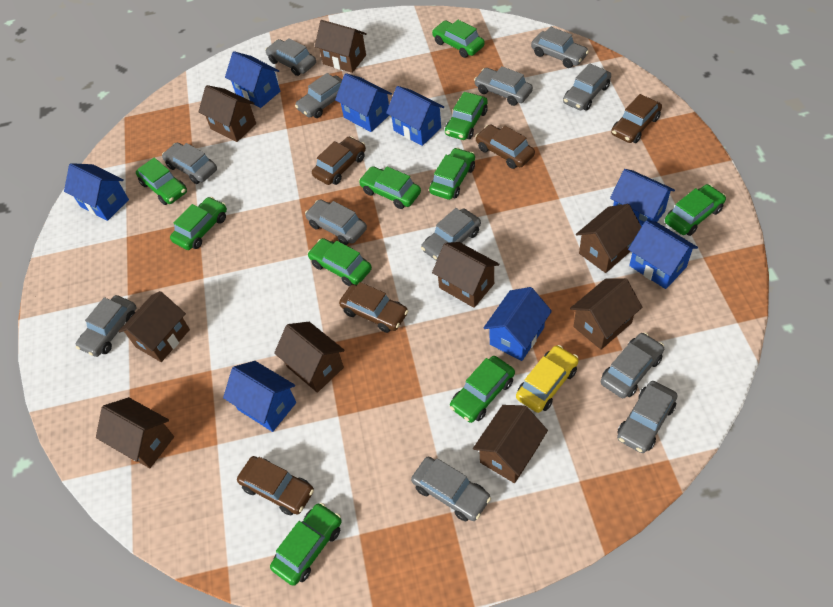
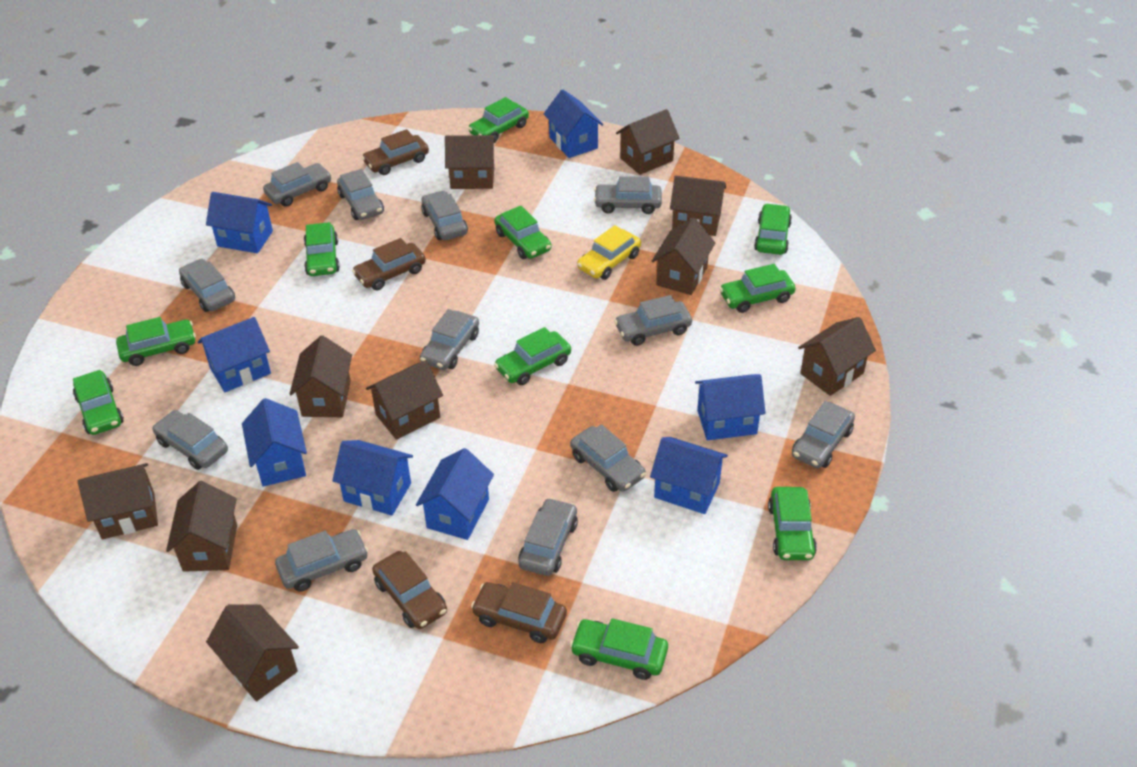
brown car: 5 -> 4
brown house: 9 -> 10

